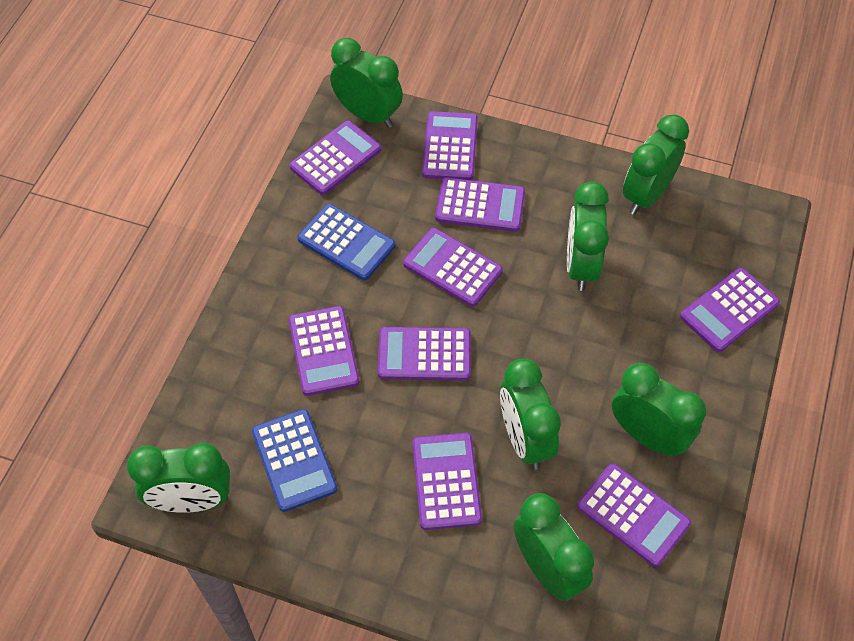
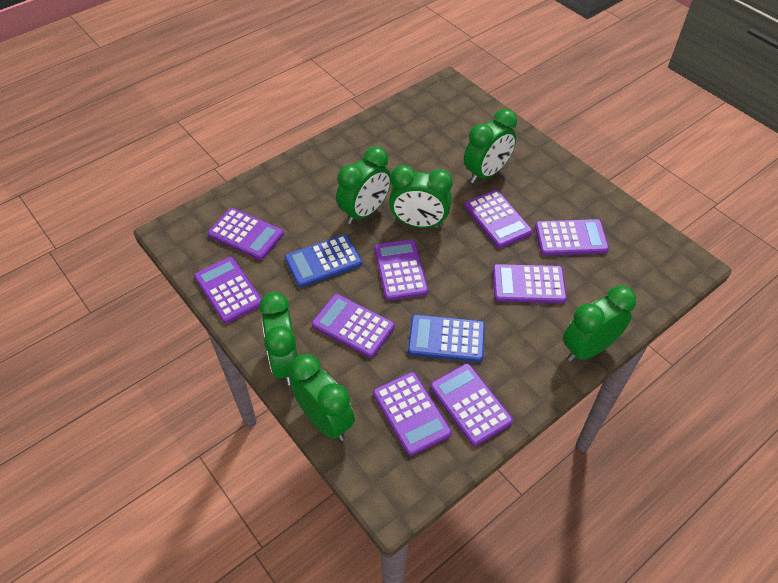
green clock: 7 -> 6

